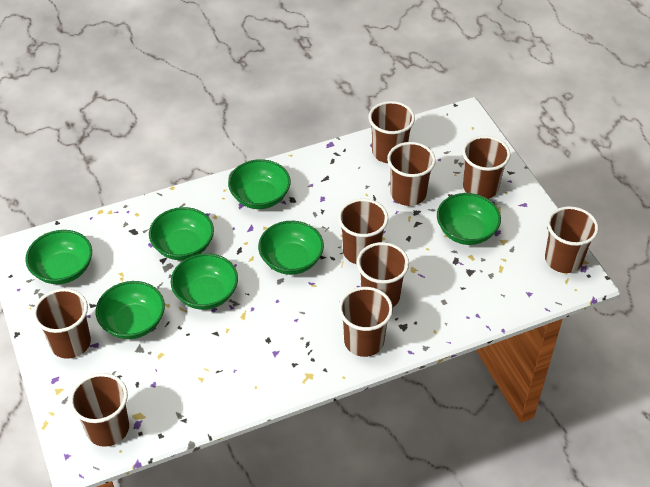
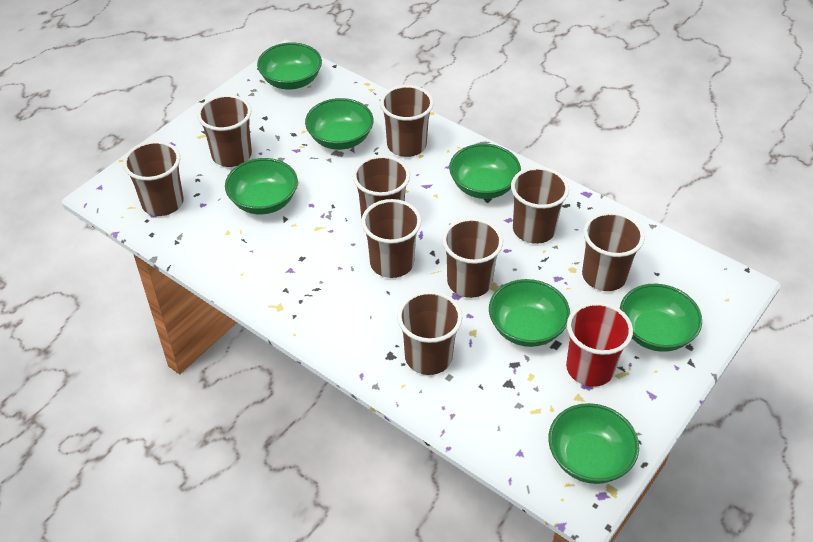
red cup: 0 -> 1

